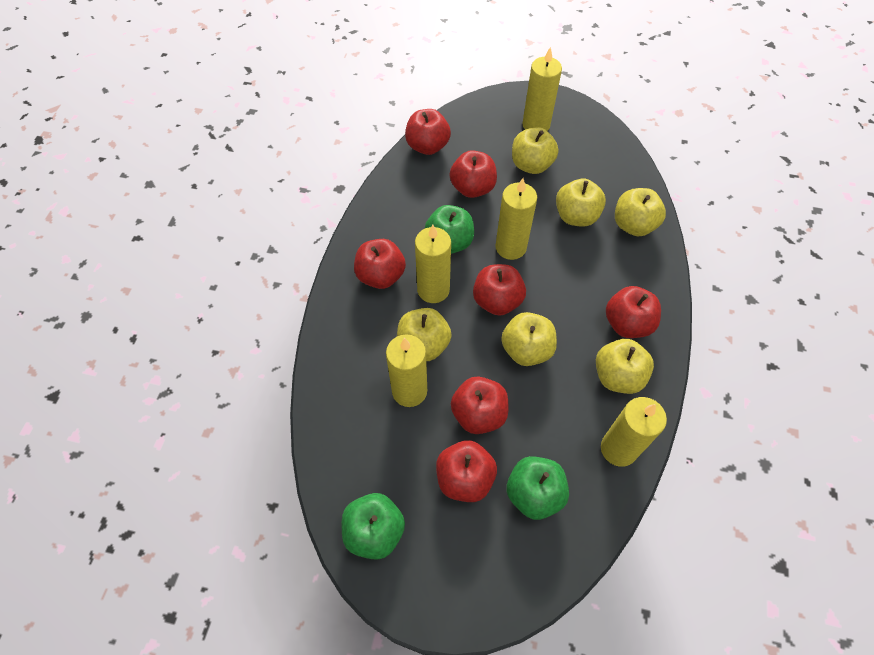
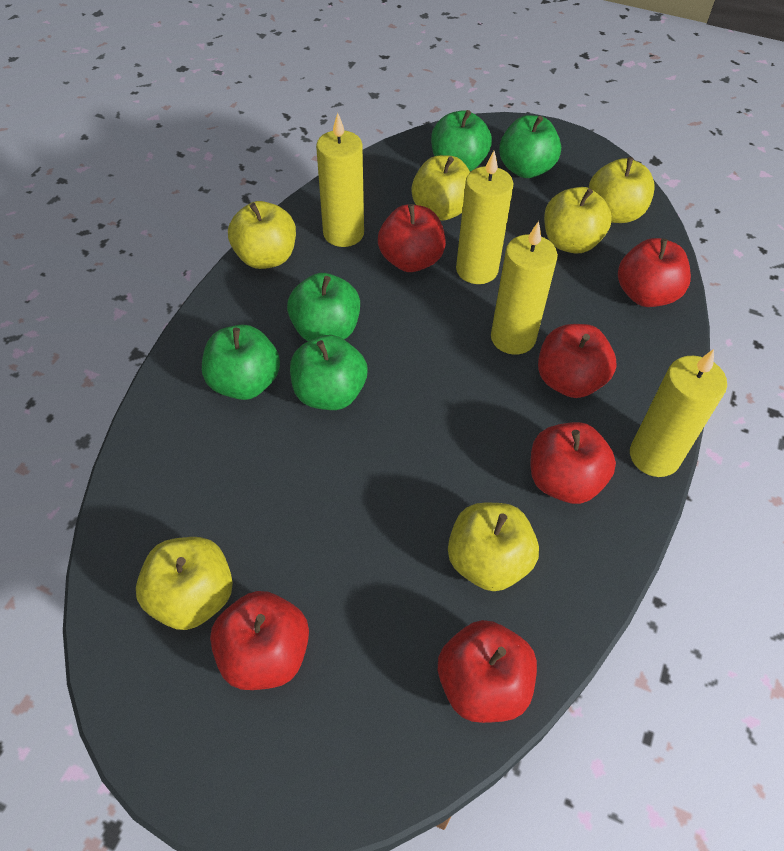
green apple: 3 -> 5
red apple: 7 -> 6
yellow candle: 5 -> 4

